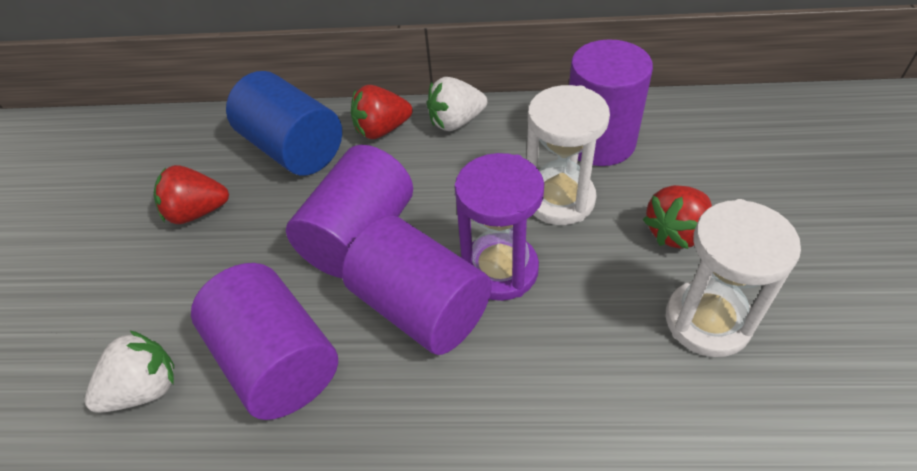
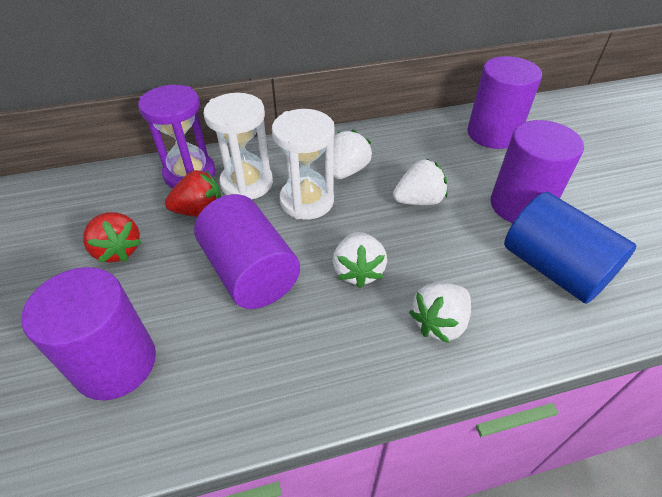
red strawberry: 3 -> 2
white strawberry: 2 -> 4

